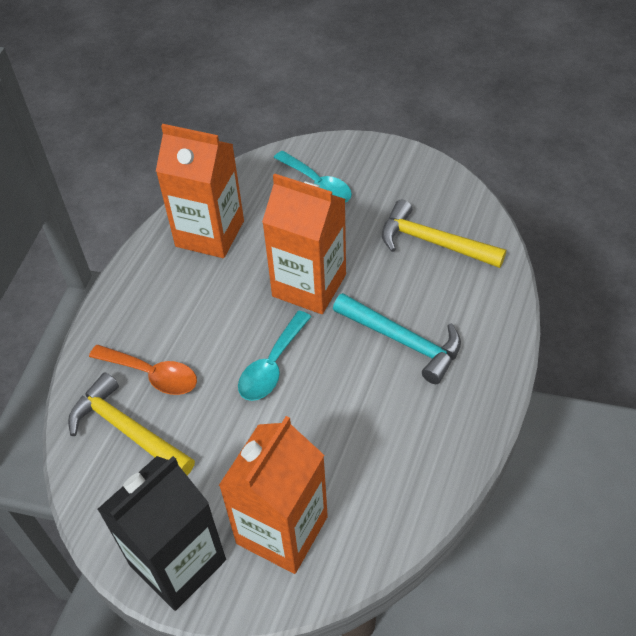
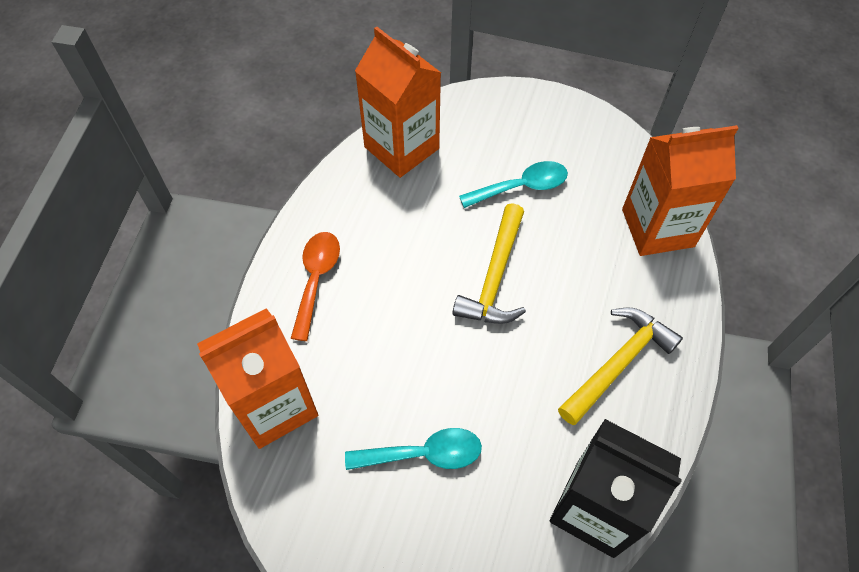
turquoise hammer: 1 -> 0

